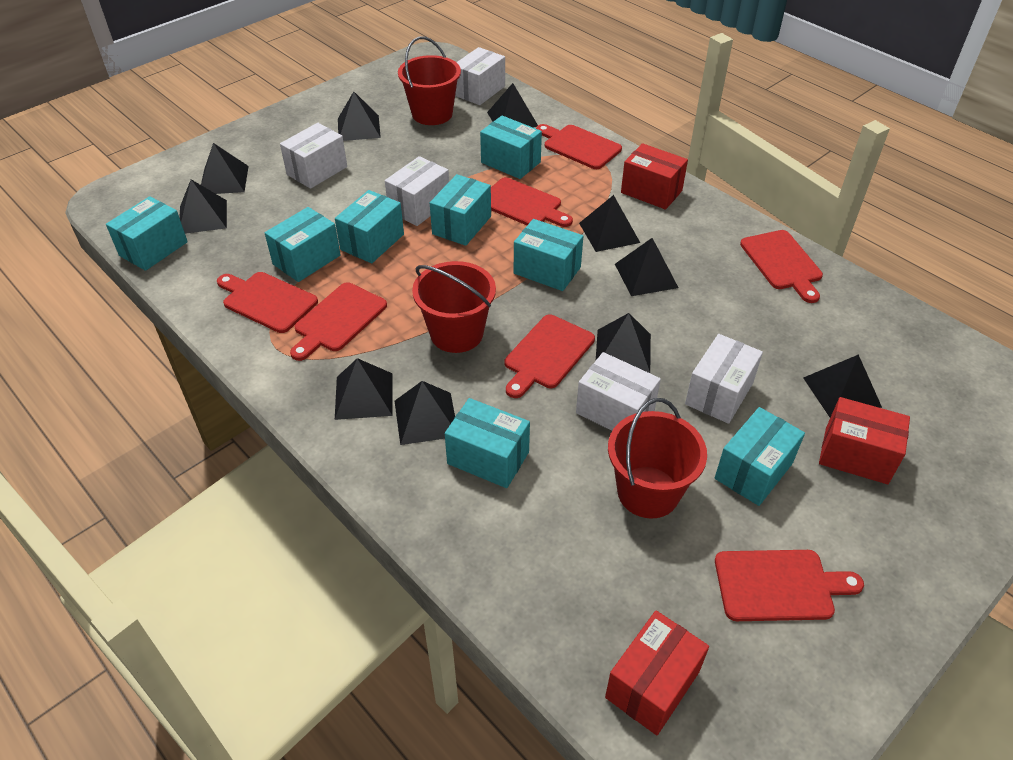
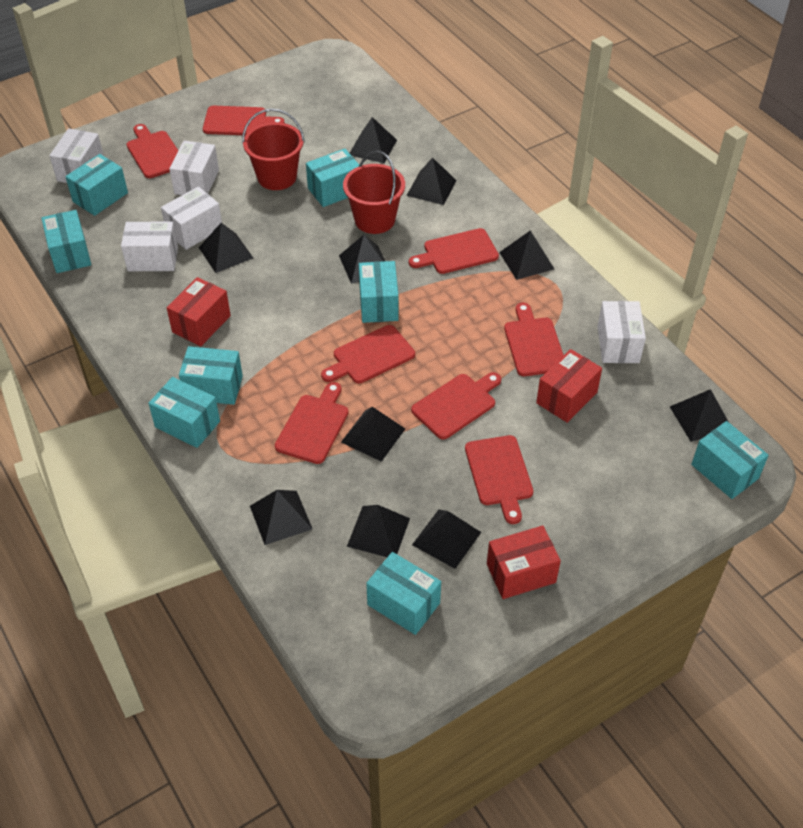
red bucket: 3 -> 2
red cutting board: 7 -> 8

